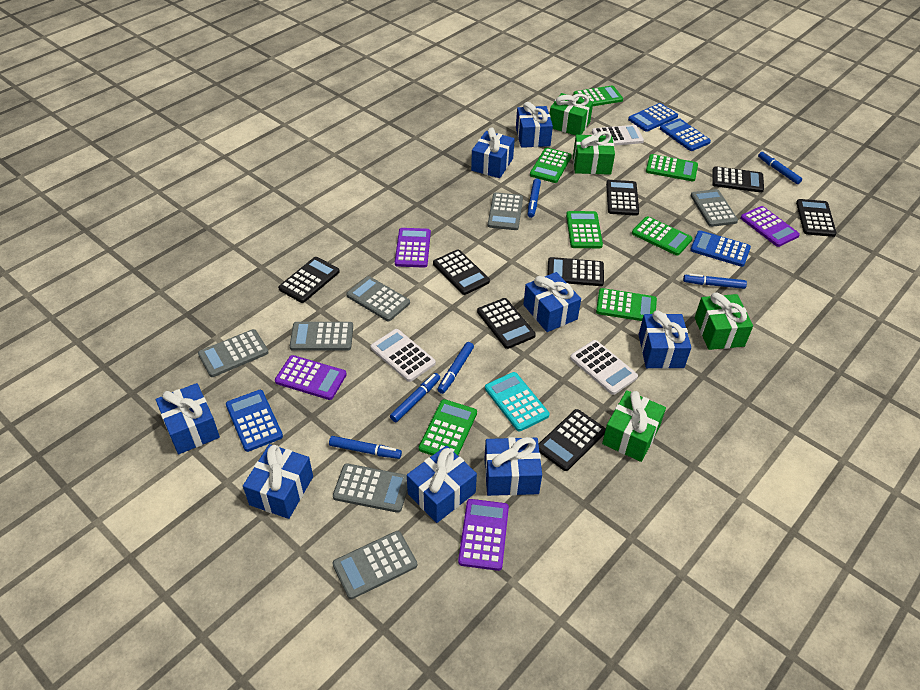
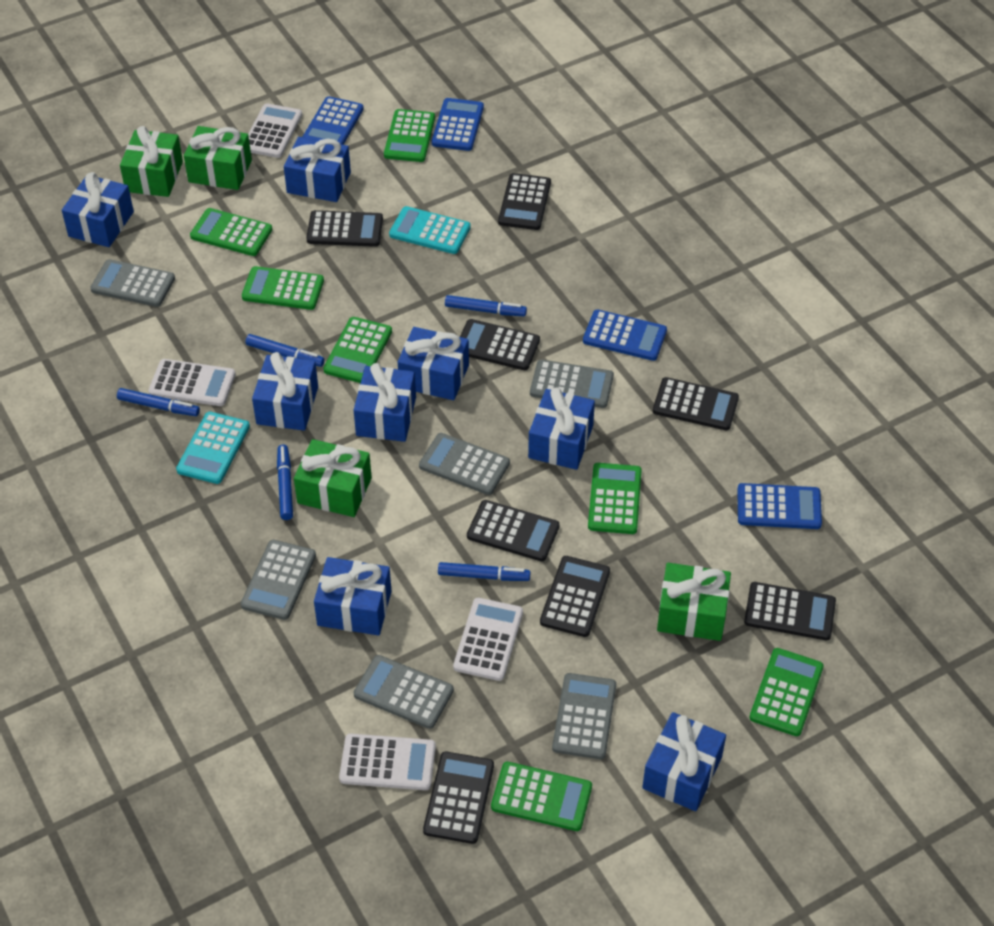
blue marker: 6 -> 5
grey calculator: 7 -> 6
purple calculator: 4 -> 0
turquoise calculator: 1 -> 2
white calculator: 3 -> 4

